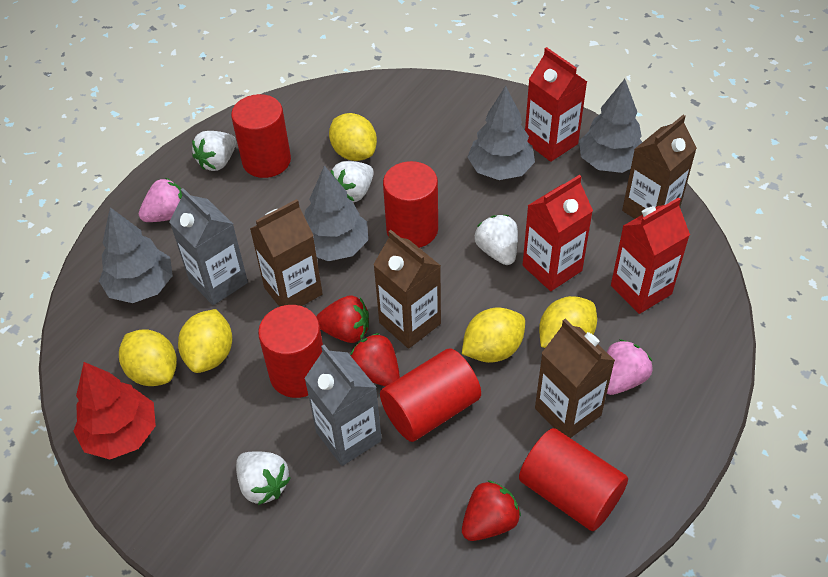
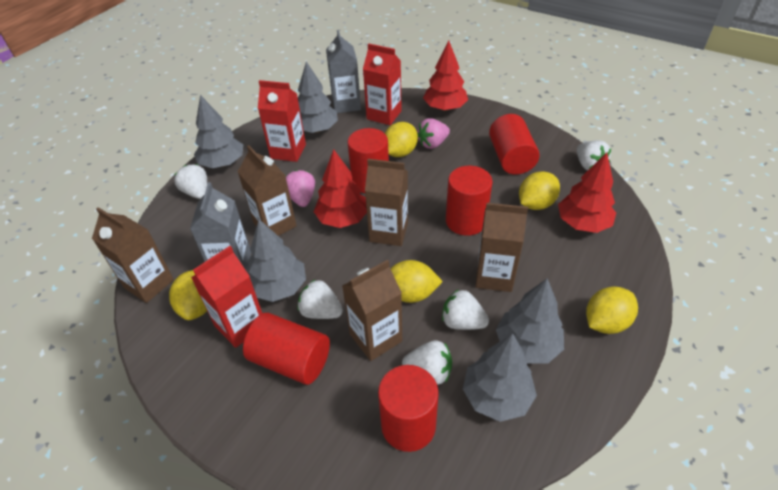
brown carton: 4 -> 5
grey tree: 4 -> 5
red strawberry: 3 -> 0
red tree: 1 -> 3
white strawberry: 4 -> 5

